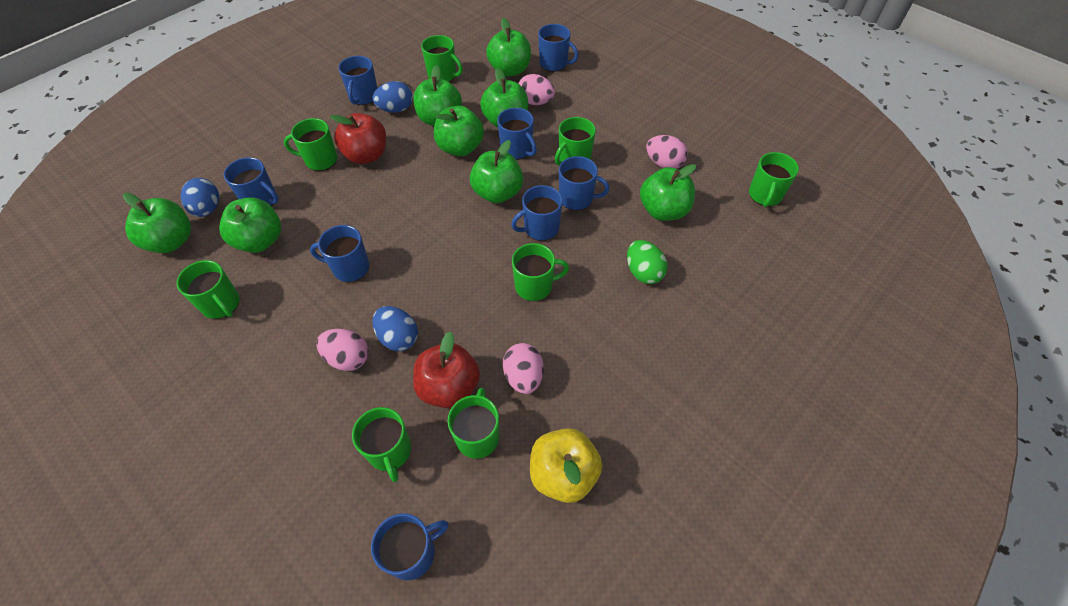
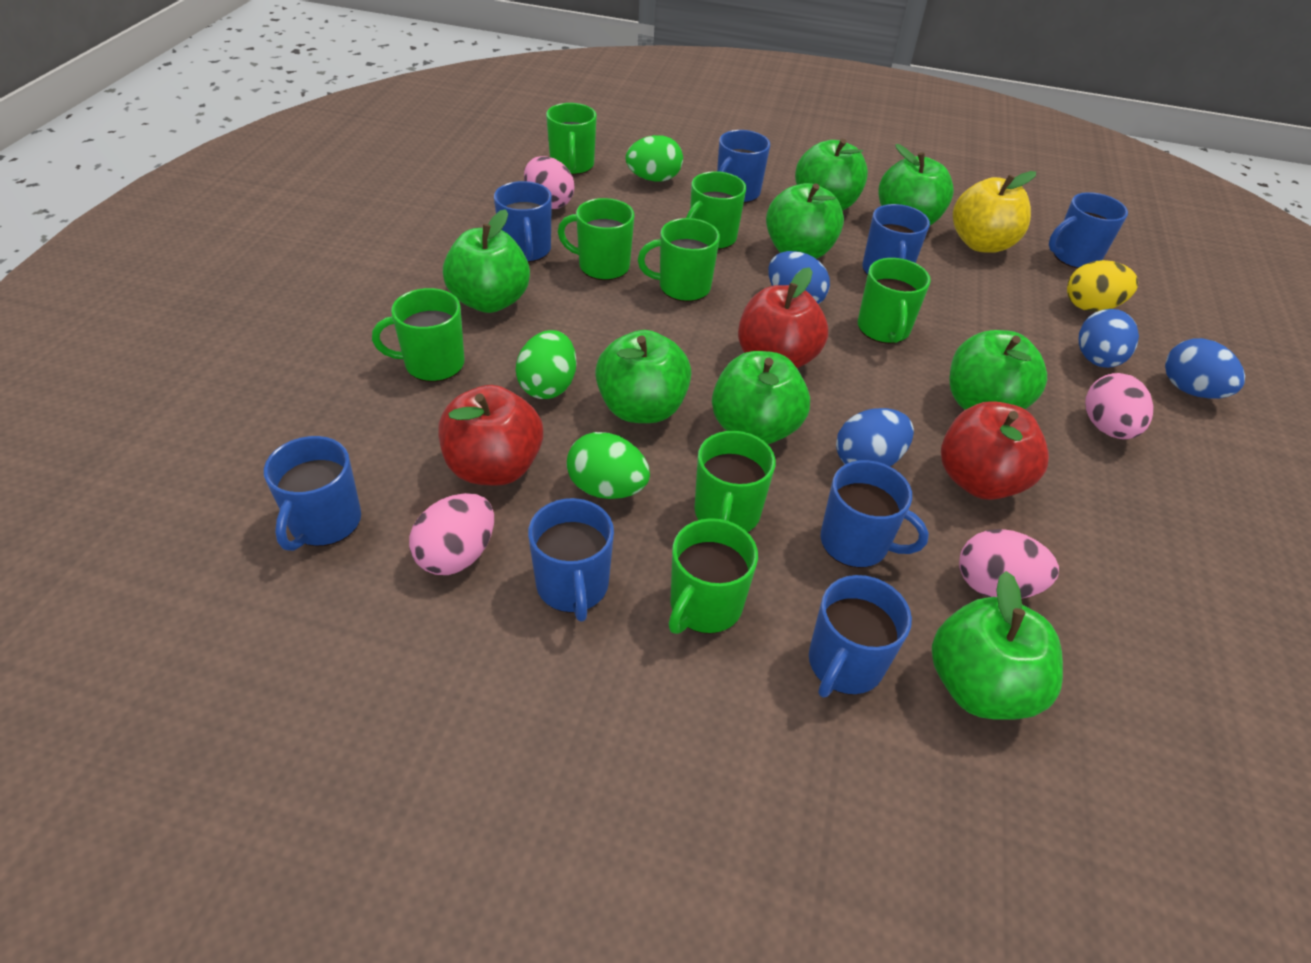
blue egg: 3 -> 4
green egg: 1 -> 3
red apple: 2 -> 3
yellow egg: 0 -> 1

